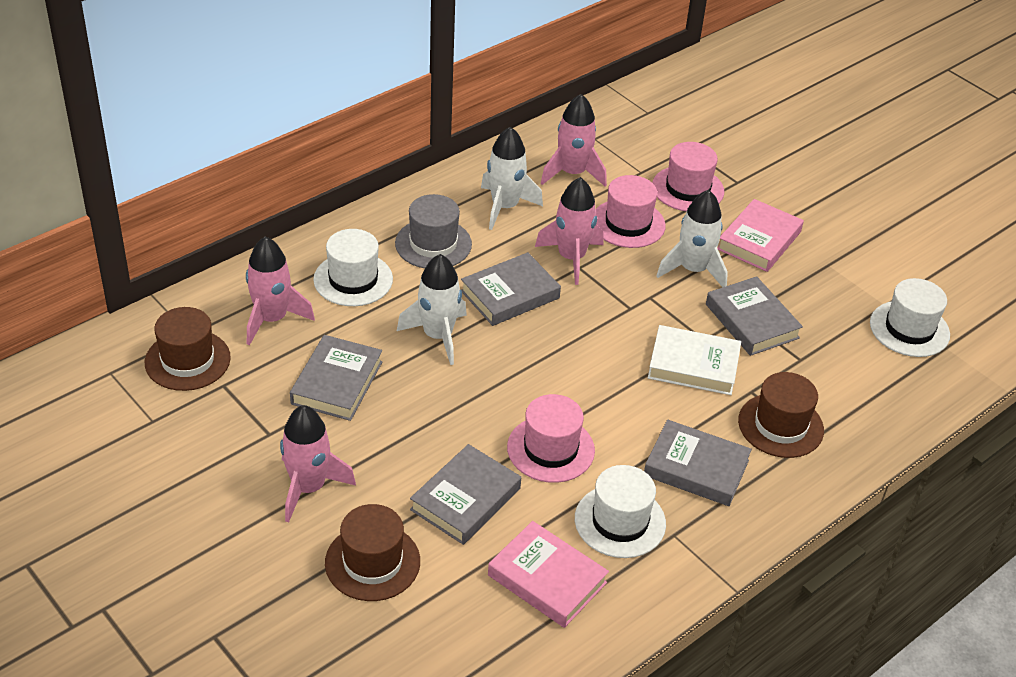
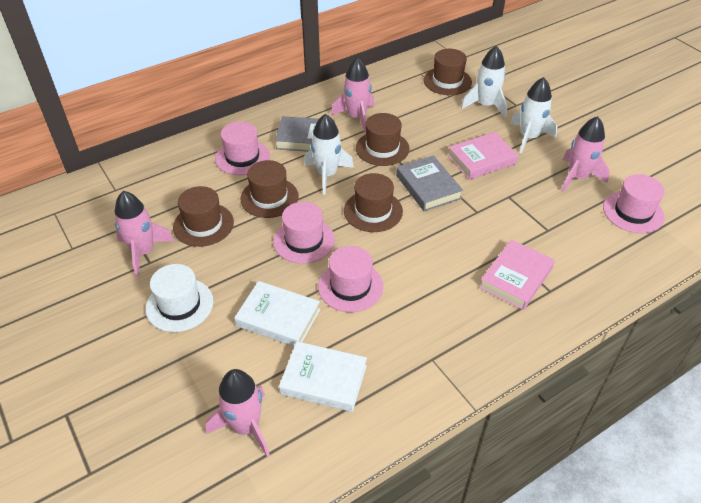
brown hat: 3 -> 5
grey book: 5 -> 2
grey hat: 1 -> 0
pink hat: 3 -> 4
white book: 1 -> 2
white hat: 3 -> 1

